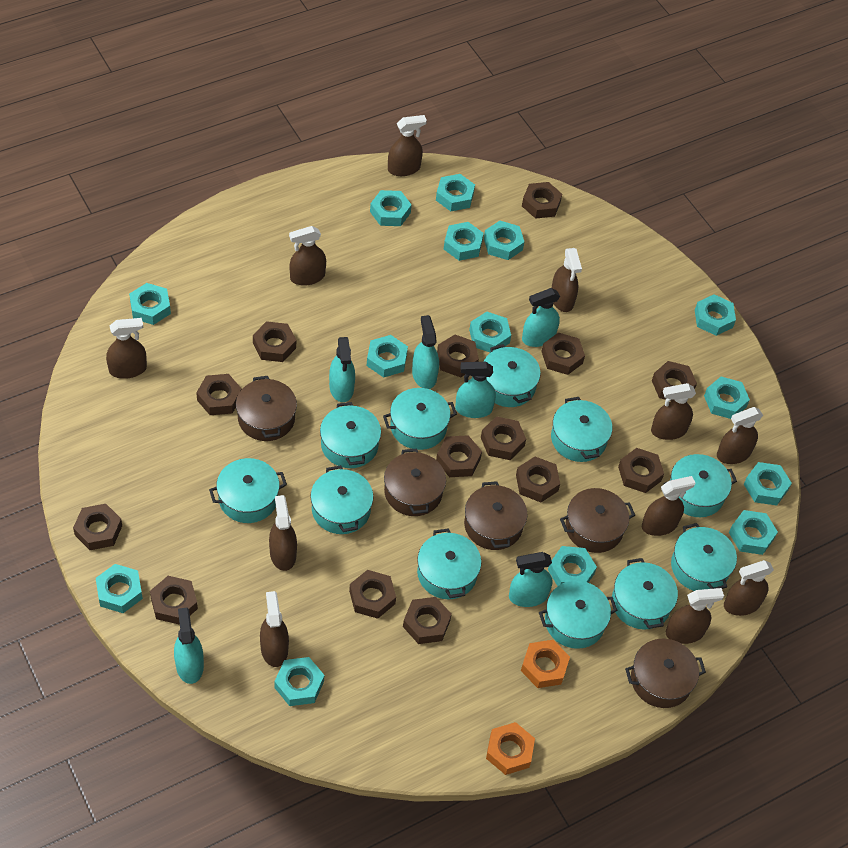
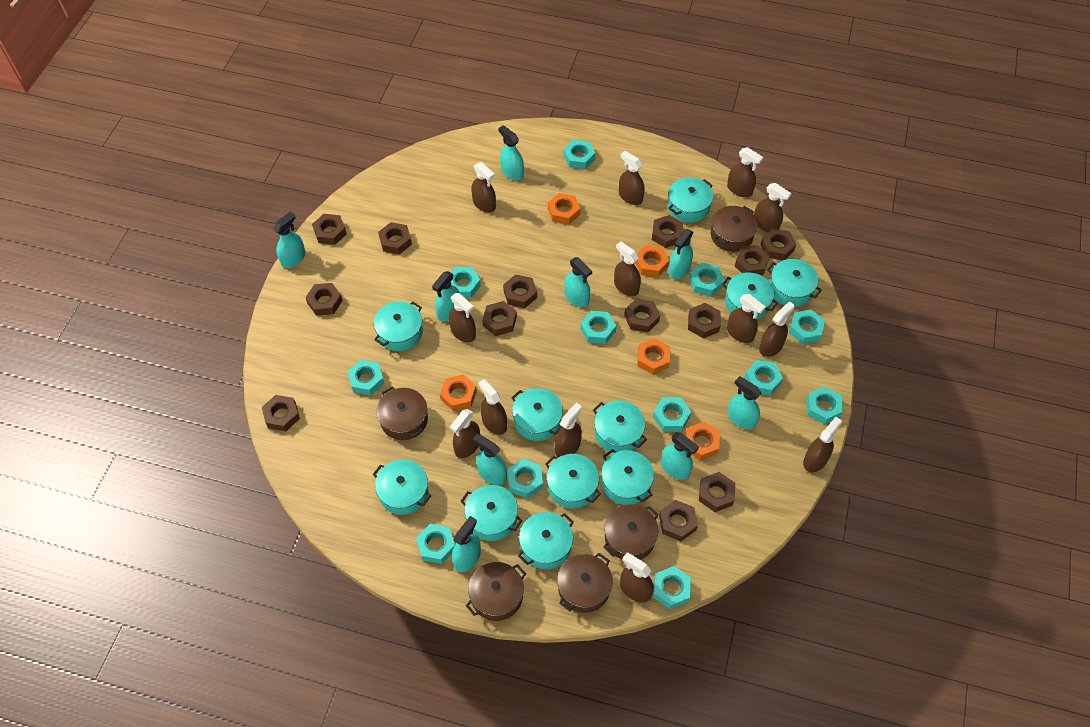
brown nut: 14 -> 13
brown spray bottle: 11 -> 13
orange nut: 2 -> 5
turquoise nut: 14 -> 12
turquoise spray bottle: 6 -> 9

